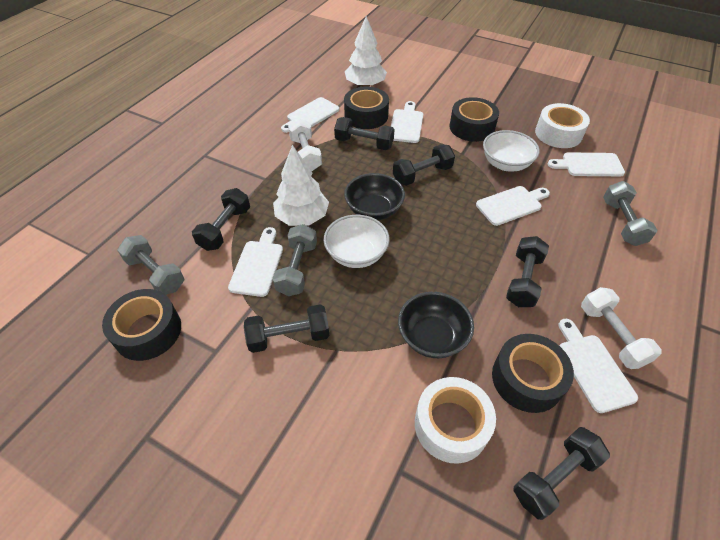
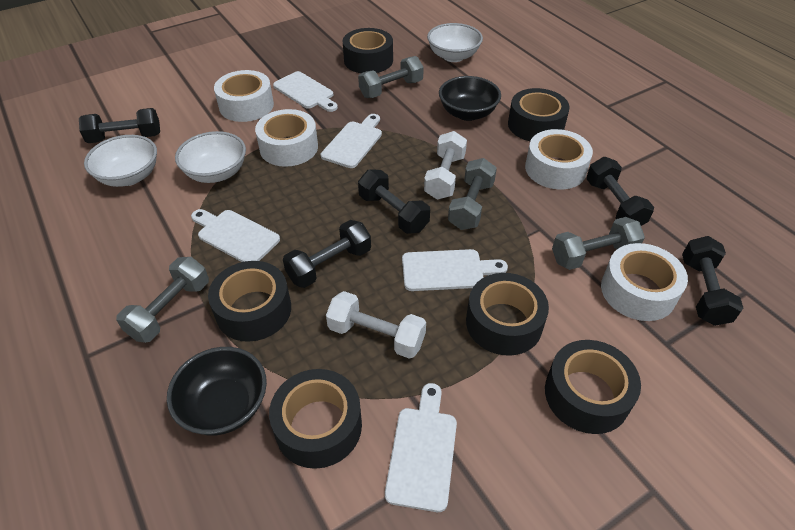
black dumbbell: 6 -> 5
black tape: 4 -> 6
grey dumbbell: 3 -> 4
white bowl: 2 -> 3
white cutting board: 6 -> 5
white tape: 2 -> 4
white tree: 2 -> 0

